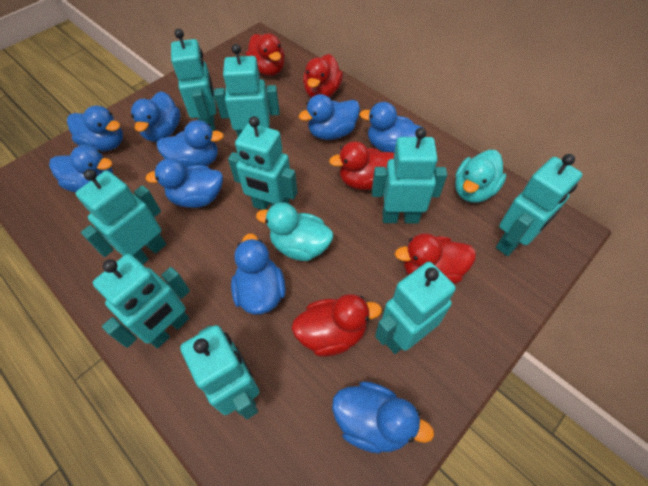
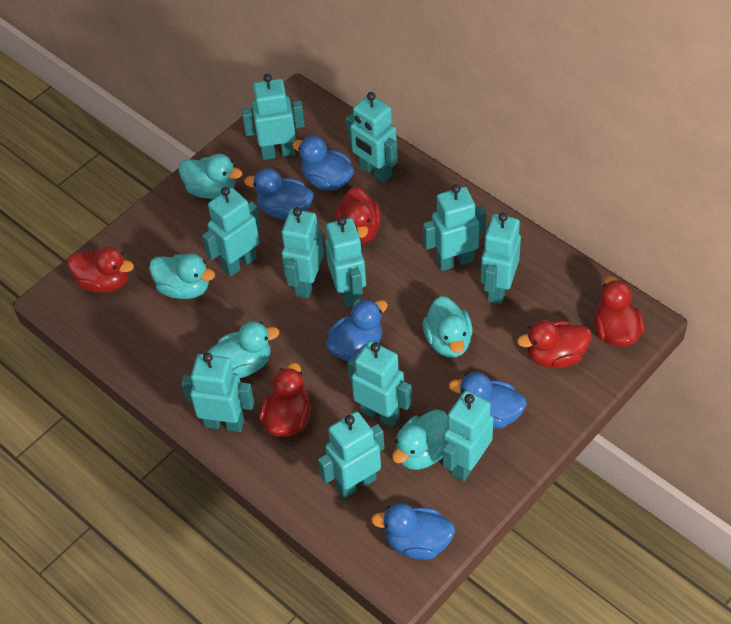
blue duck: 9 -> 5
turquoise duck: 2 -> 5
turquoise robot: 9 -> 11

